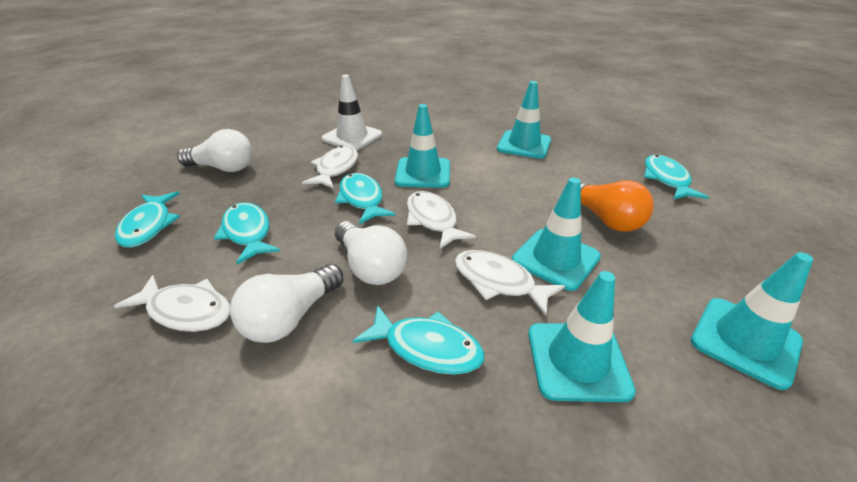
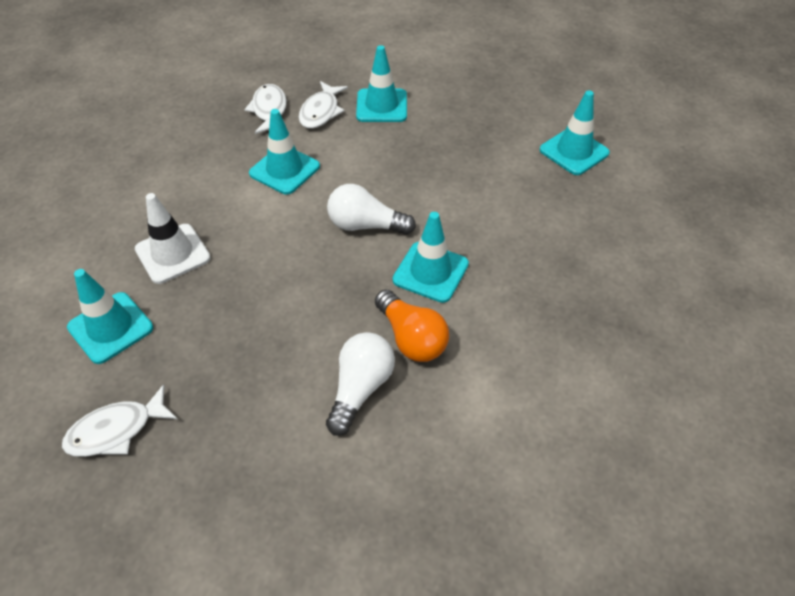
turquoise fish: 5 -> 0
white fish: 4 -> 3
white light bulb: 3 -> 2

